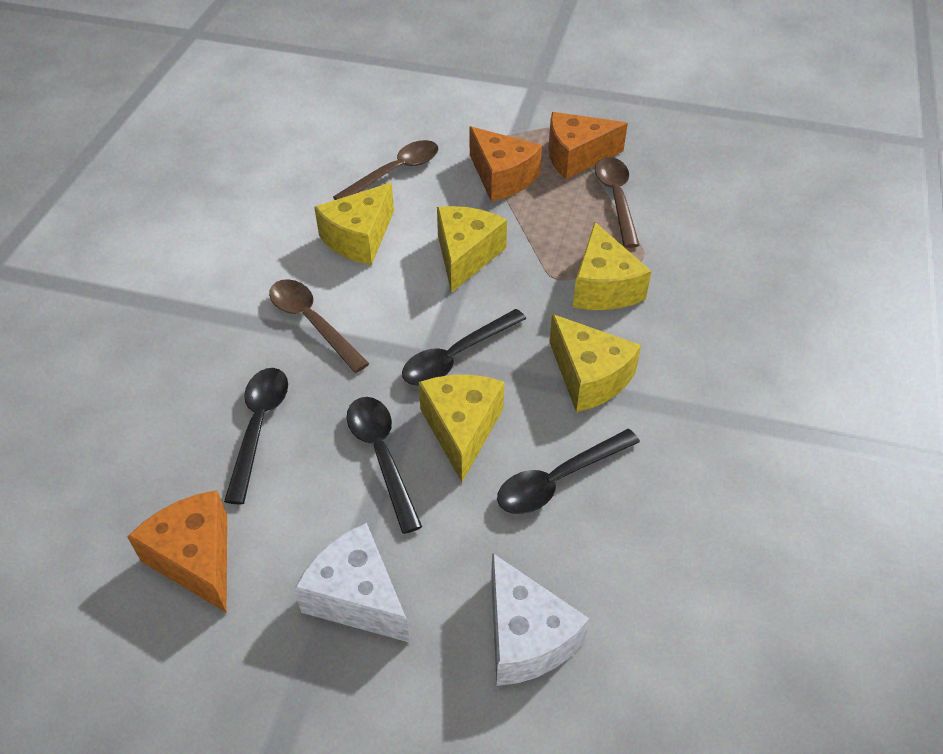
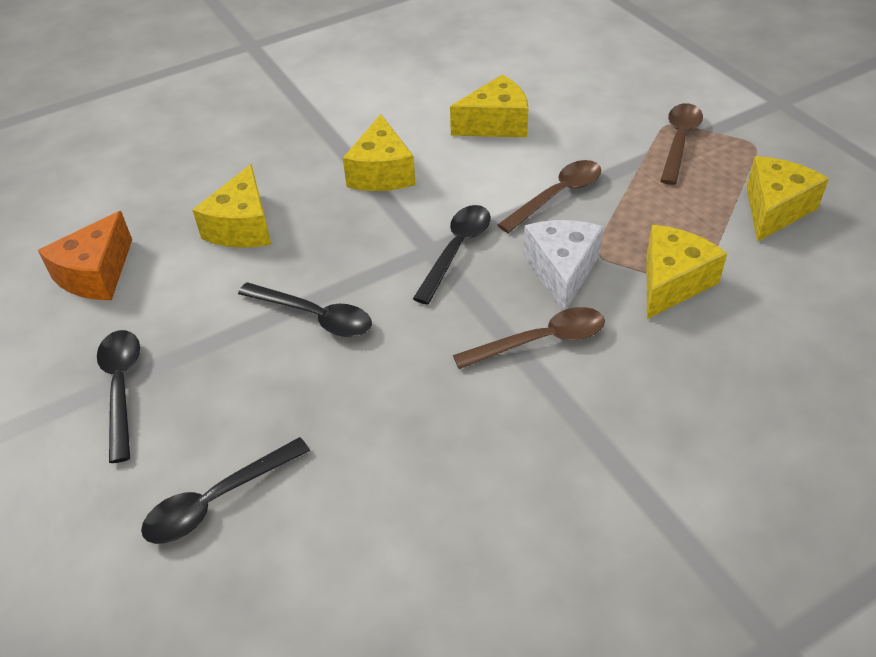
orange cheese: 3 -> 1
white cheese: 2 -> 1

